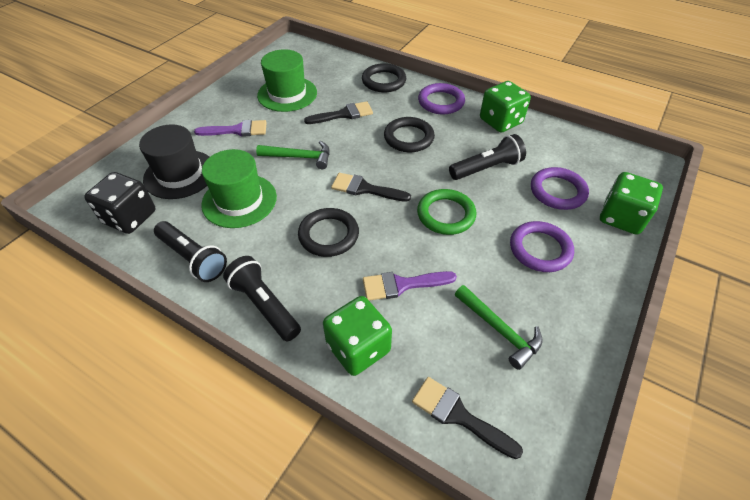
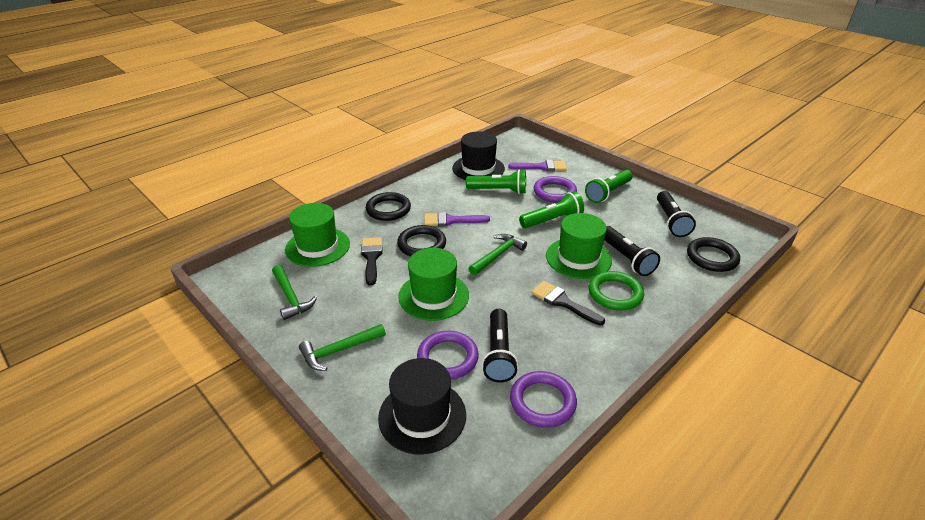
black brush: 3 -> 2
black dice: 1 -> 0
black hat: 1 -> 2
green dice: 3 -> 0
green flashlight: 0 -> 3
green hammer: 2 -> 3
green hat: 2 -> 3

